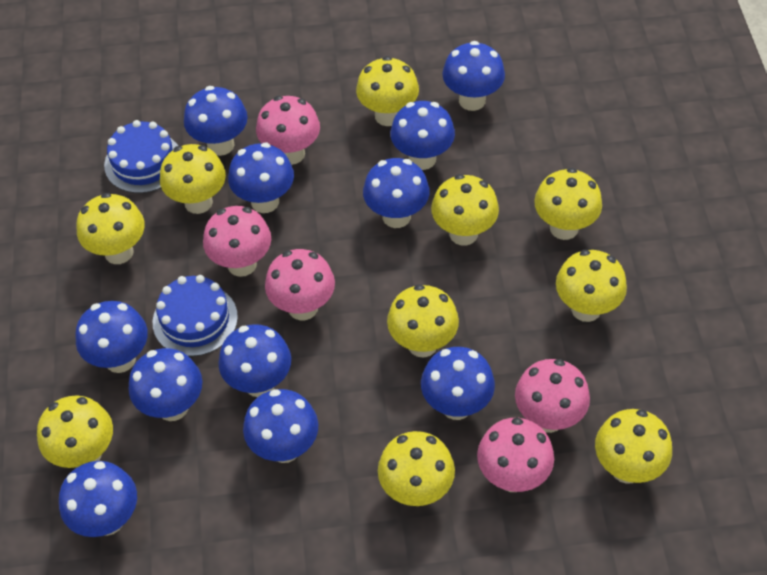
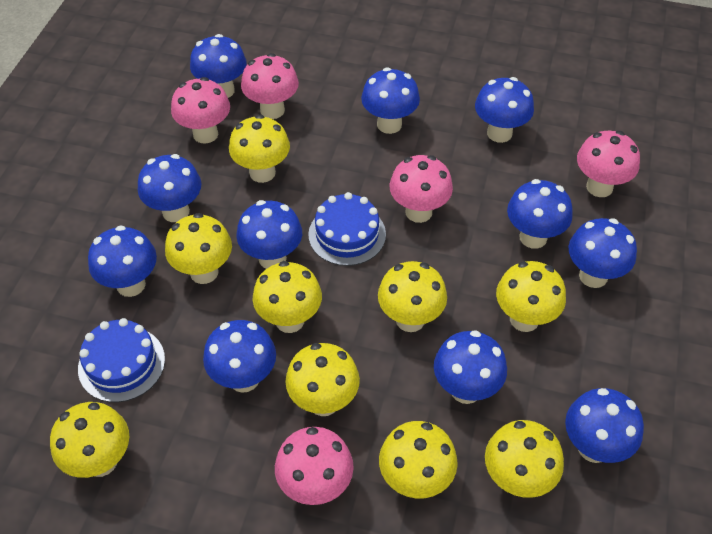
yellow mushroom: 10 -> 9

